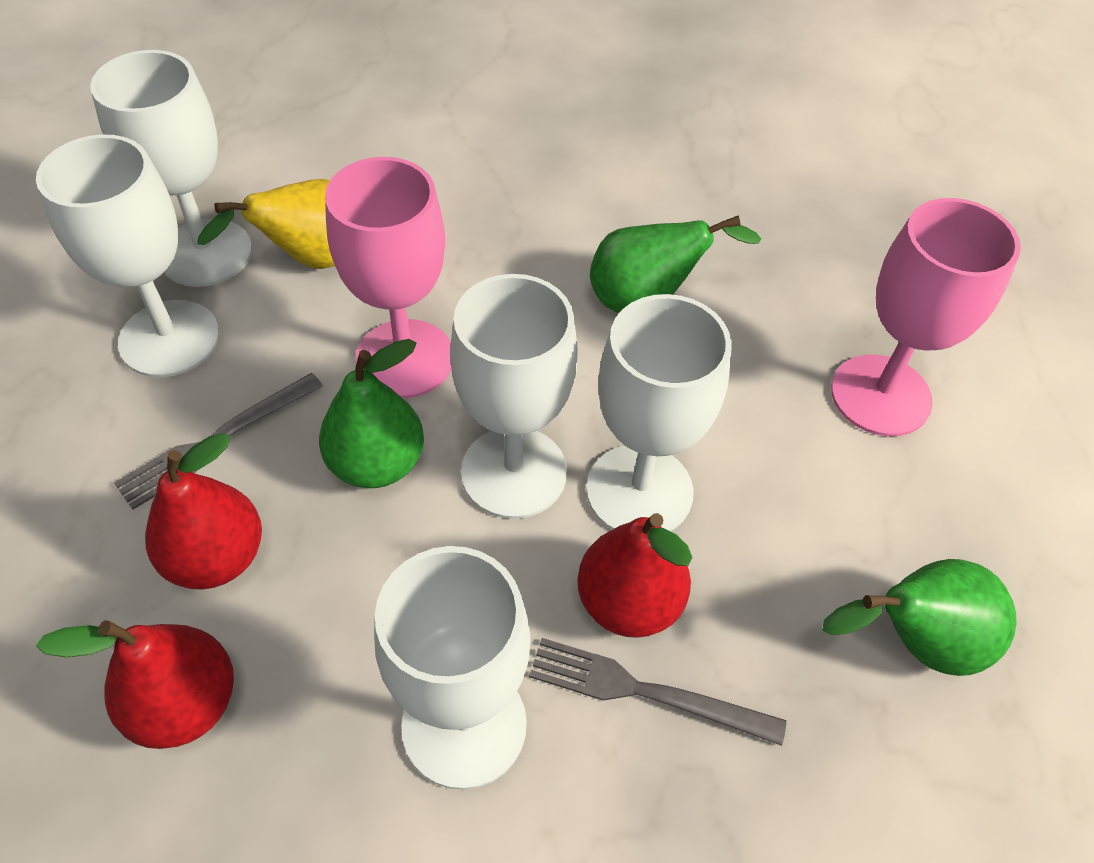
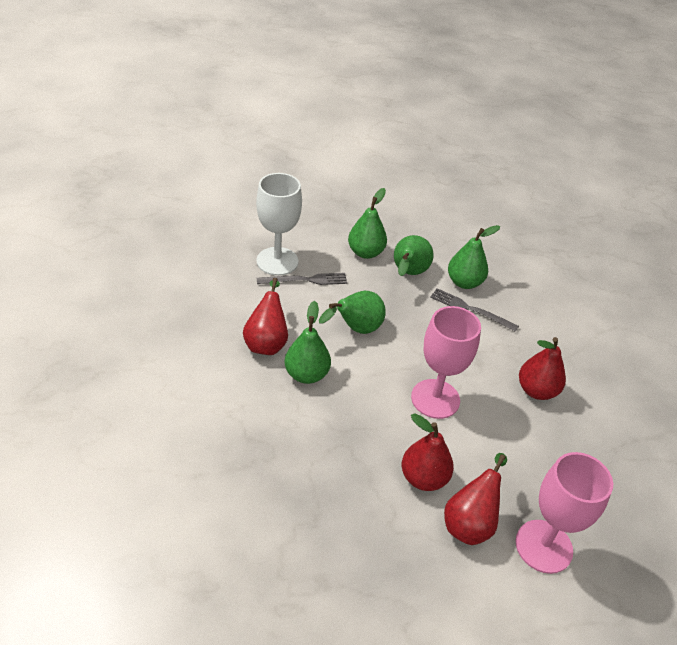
green pear: 3 -> 5
red pear: 3 -> 4
white goblet: 5 -> 1
yellow pear: 1 -> 0

